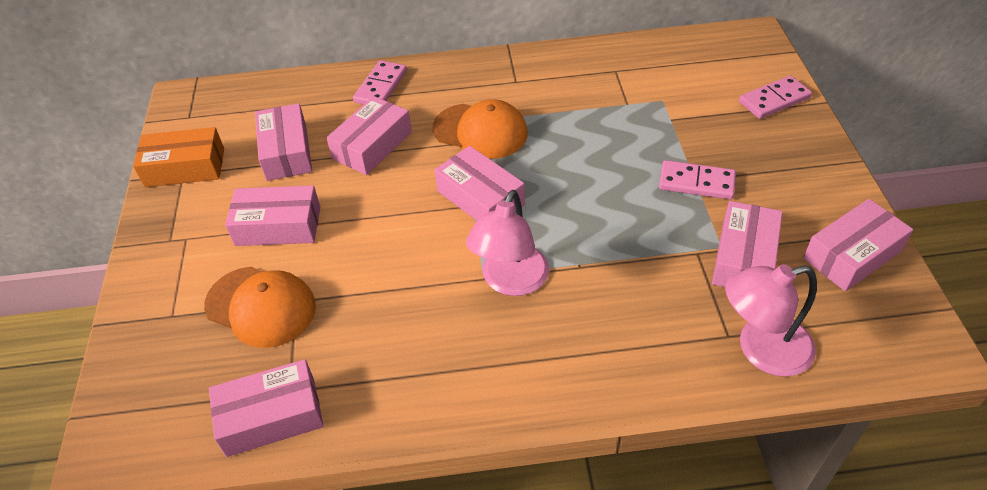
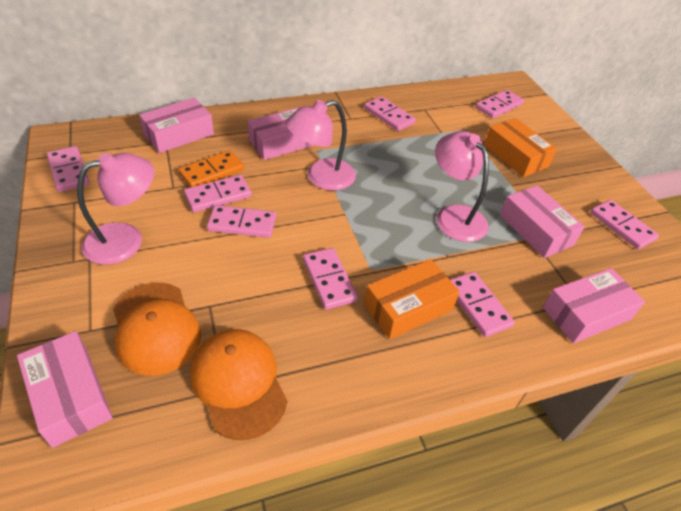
orange box: 1 -> 2
orange domino: 0 -> 1
pink box: 7 -> 5
pink domino: 3 -> 8
pink lamp: 2 -> 3

